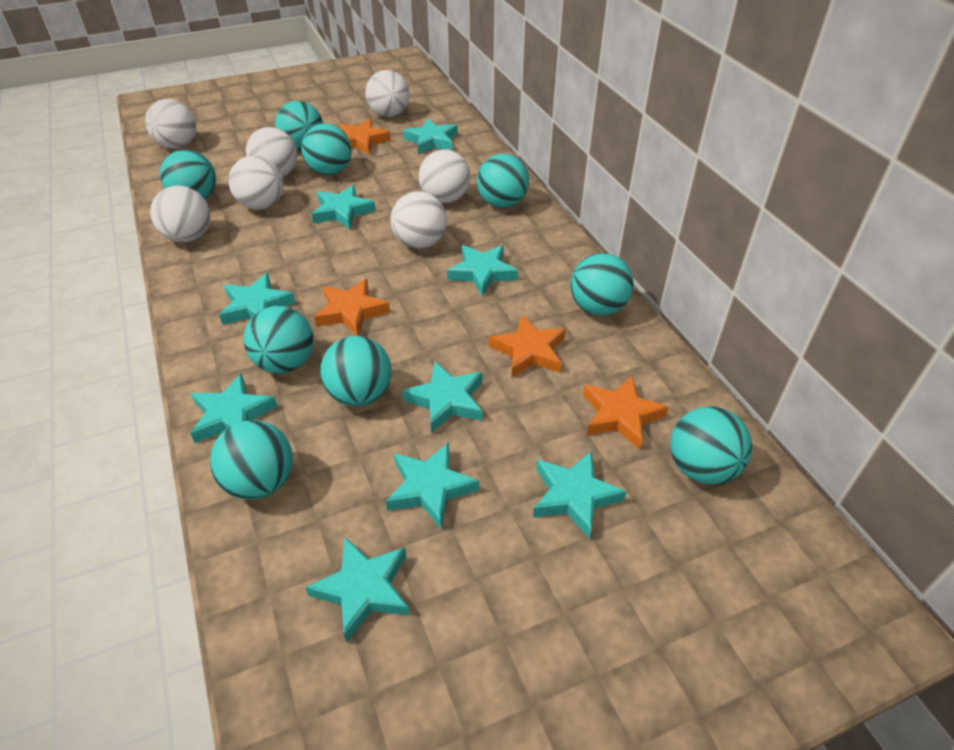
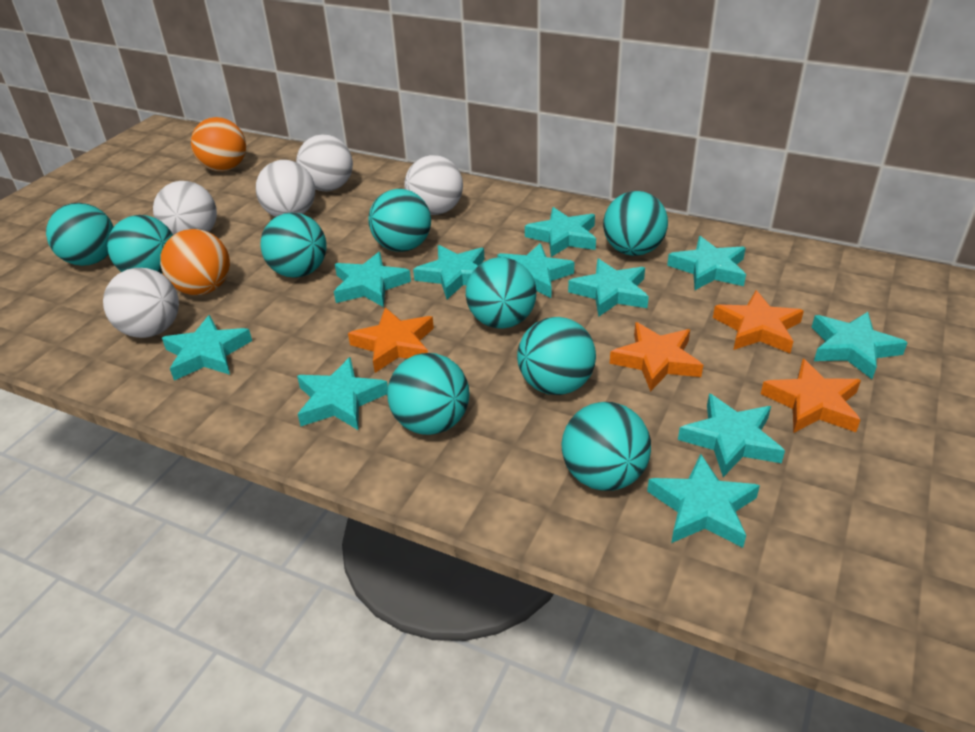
orange ball: 0 -> 2
turquoise star: 9 -> 11
white ball: 7 -> 5

